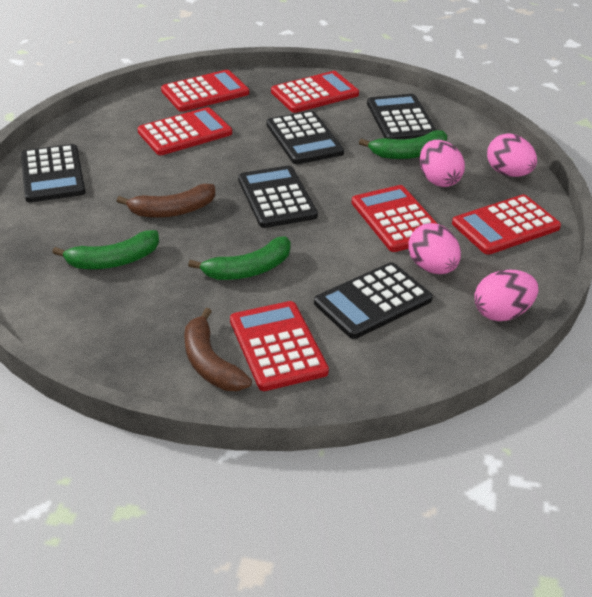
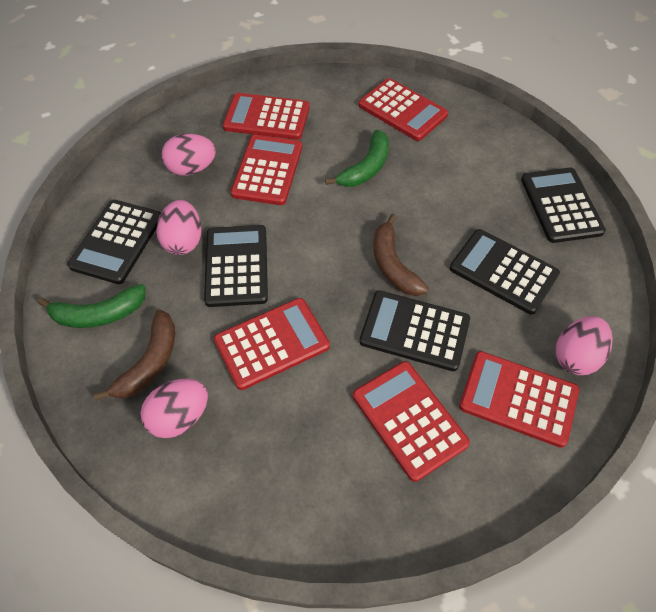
green banana: 3 -> 2

